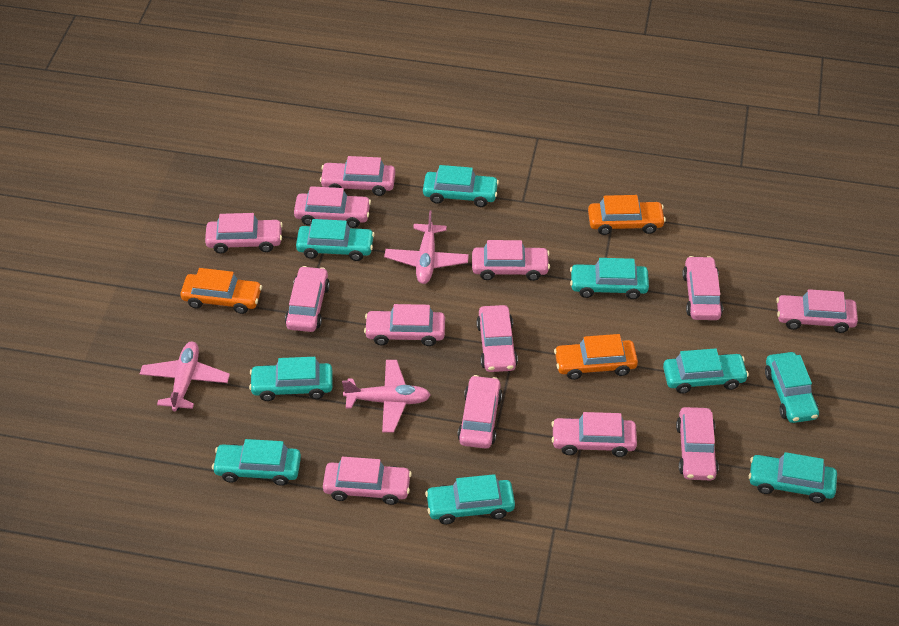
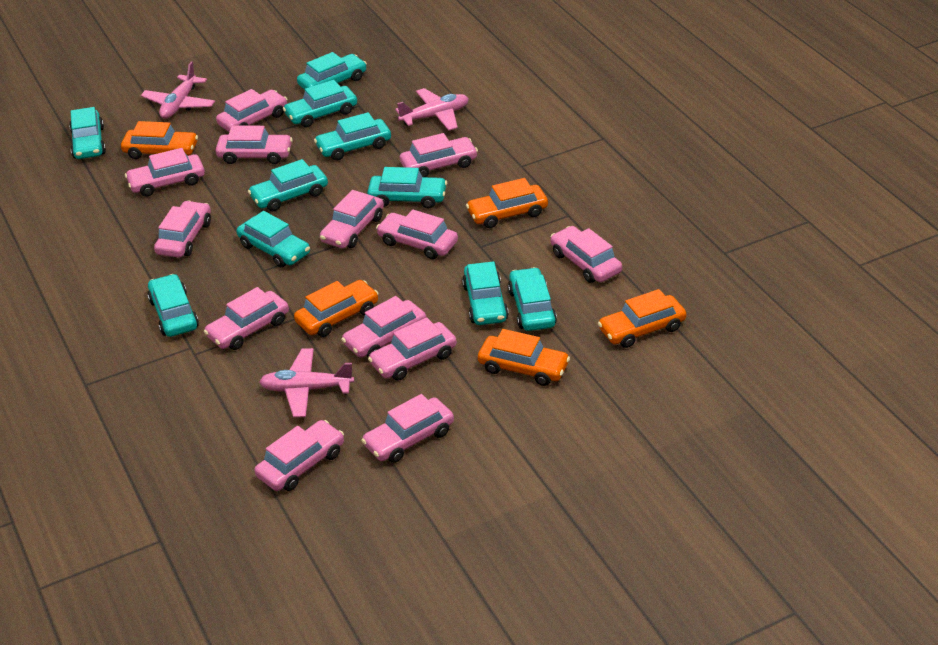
orange car: 3 -> 5
turquoise car: 9 -> 10

